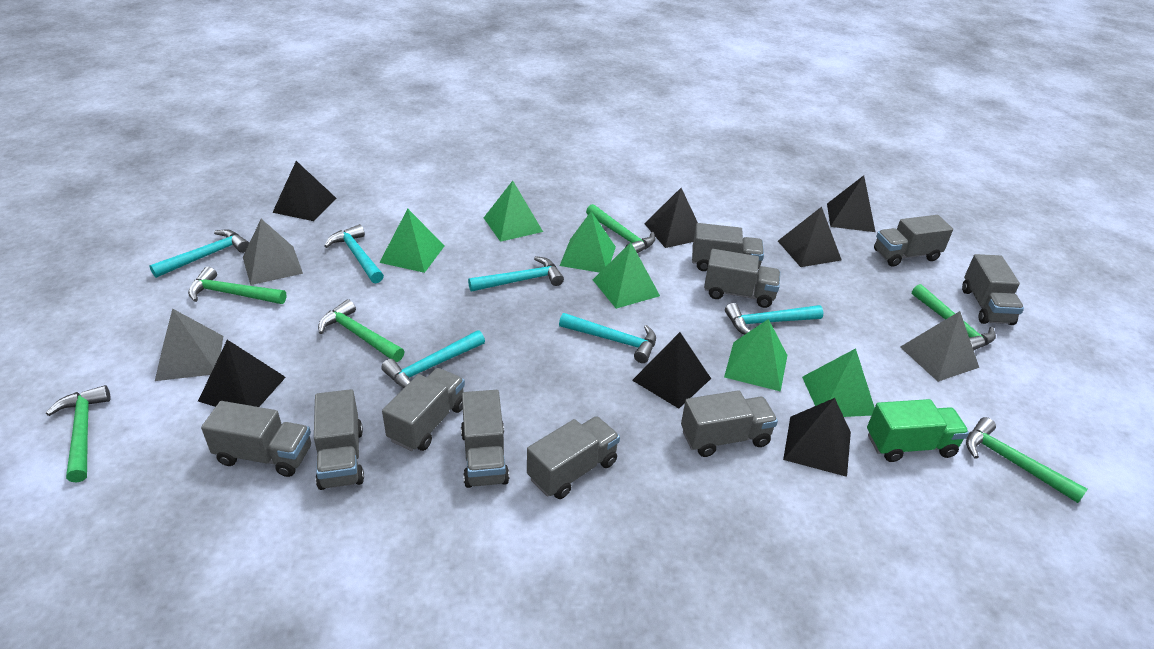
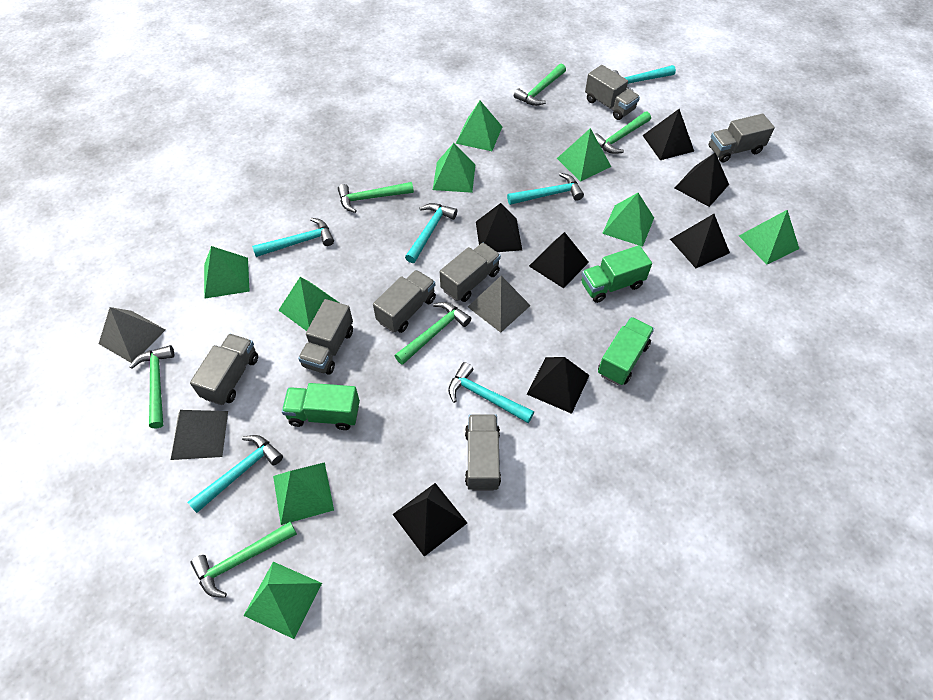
green pyramid: 6 -> 9
green truck: 1 -> 3
grey truck: 10 -> 7

